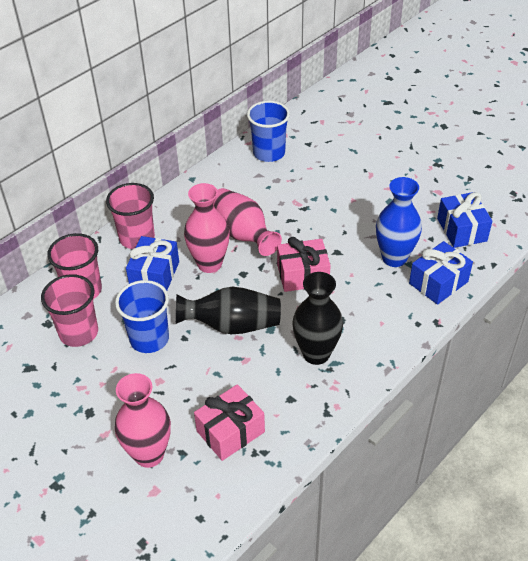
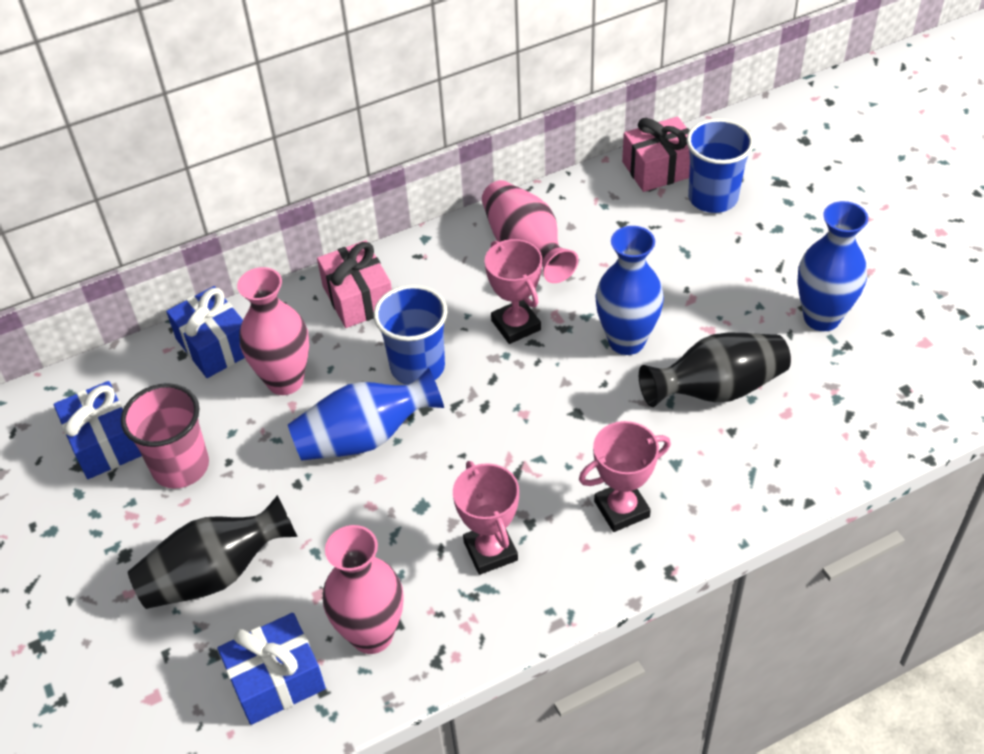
blue vase: 1 -> 3
pink cup: 3 -> 1
pink trophy: 0 -> 3

